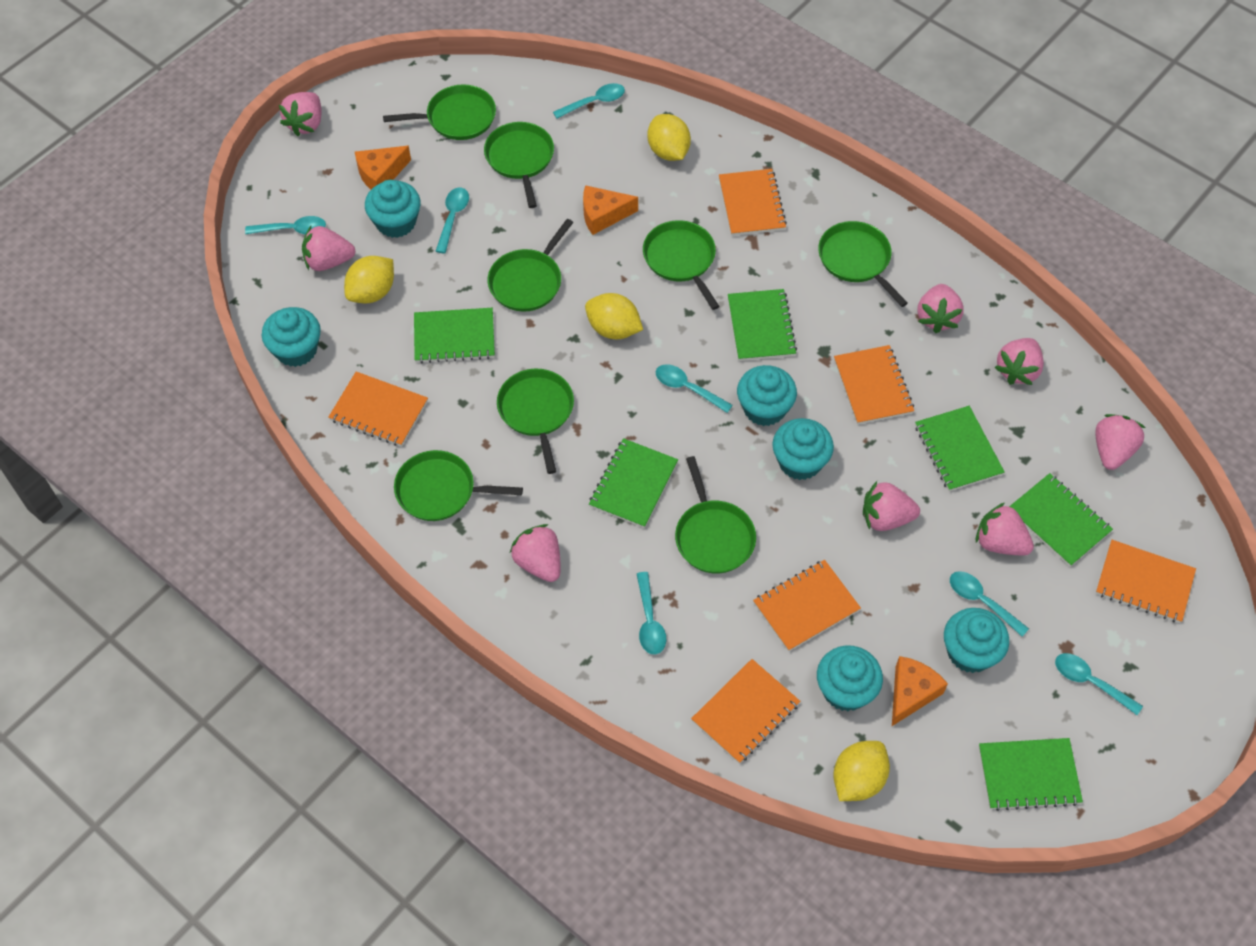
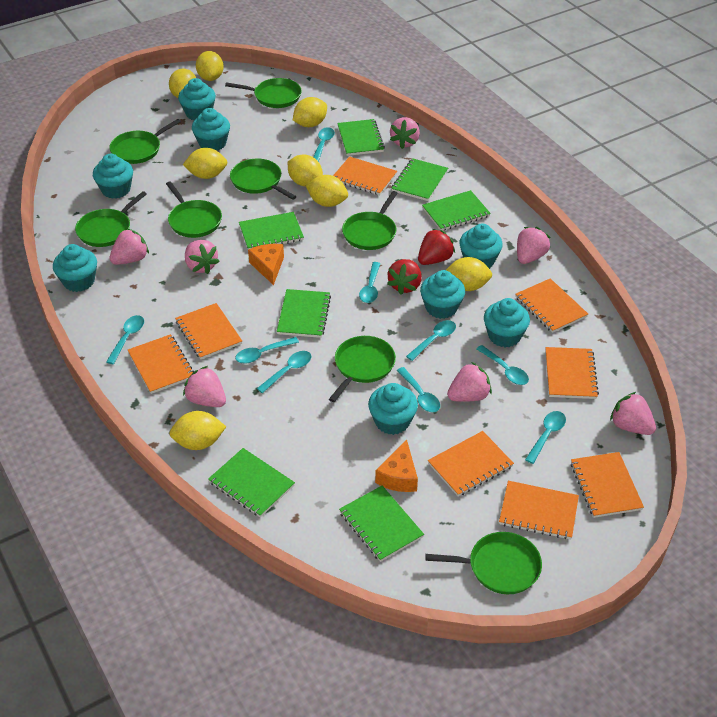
green notebook: 6 -> 7
orange cheese: 3 -> 2
orange notebook: 6 -> 8
pink strawberry: 8 -> 7
red strawberry: 0 -> 2
turquoise cupcake: 6 -> 8
turquoise spoon: 7 -> 9
yellow lemon: 4 -> 8

